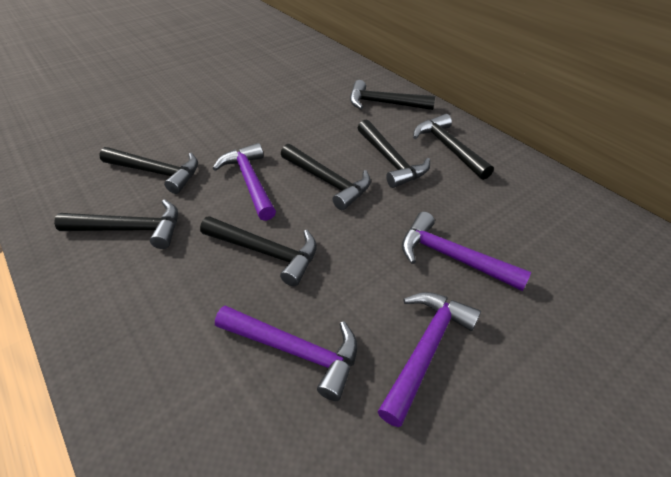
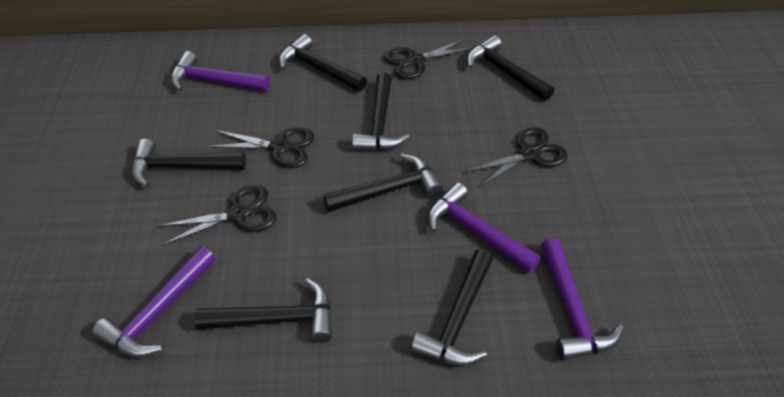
black scissors: 0 -> 4

